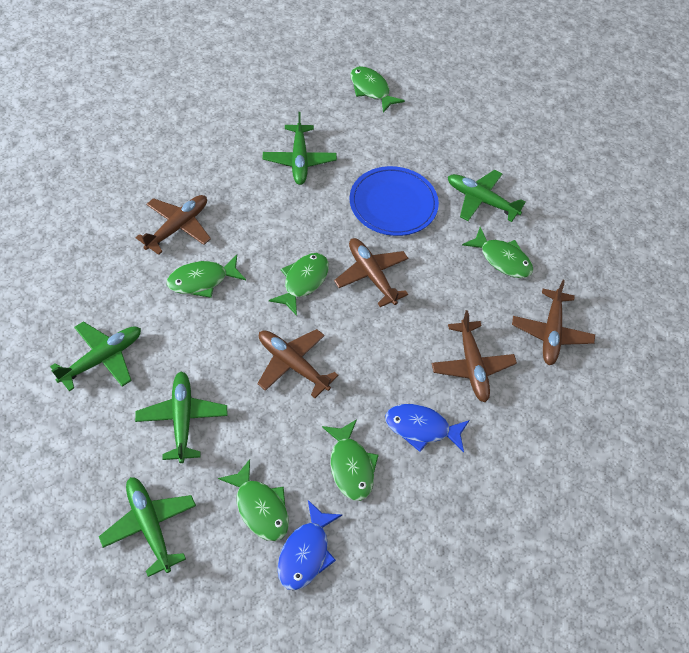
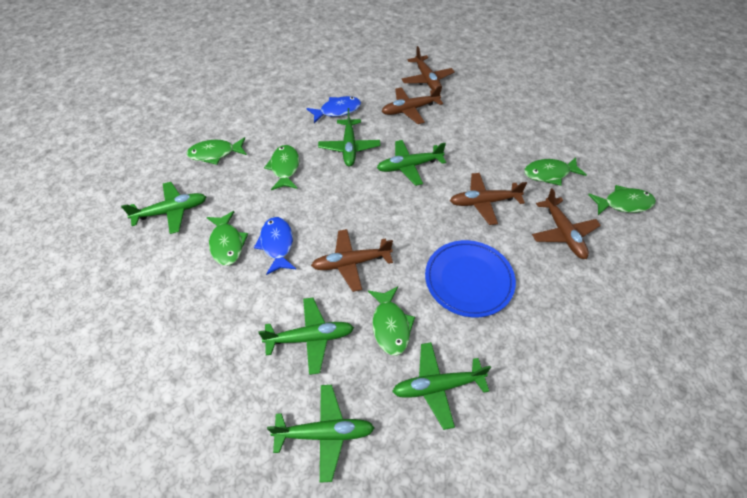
green plane: 5 -> 6

